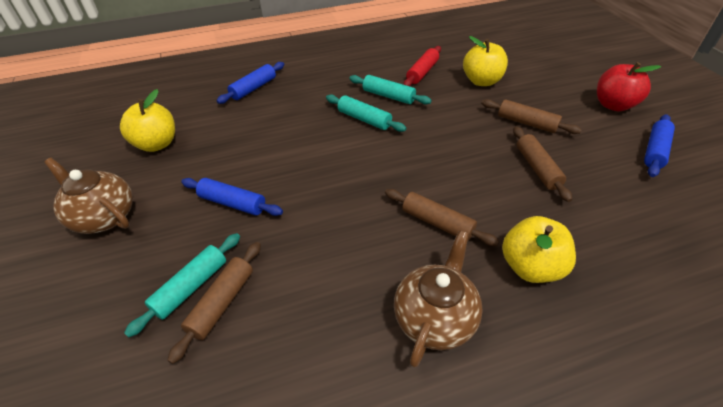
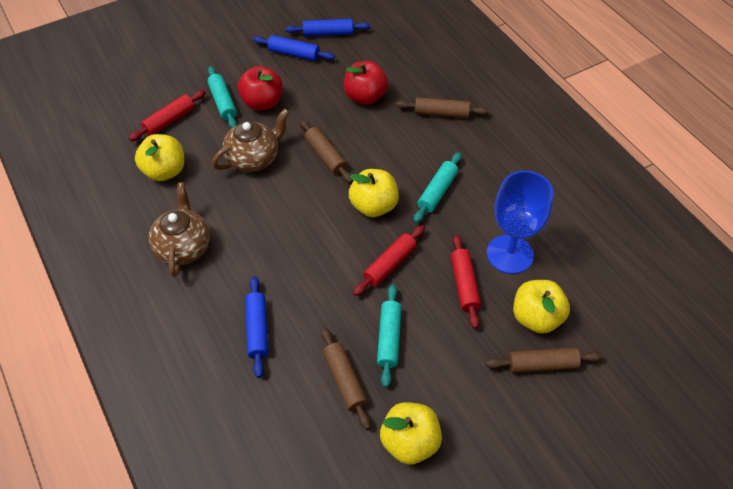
blue goblet: 0 -> 1
red apple: 1 -> 2
red rolling pin: 1 -> 3
yellow apple: 3 -> 4

